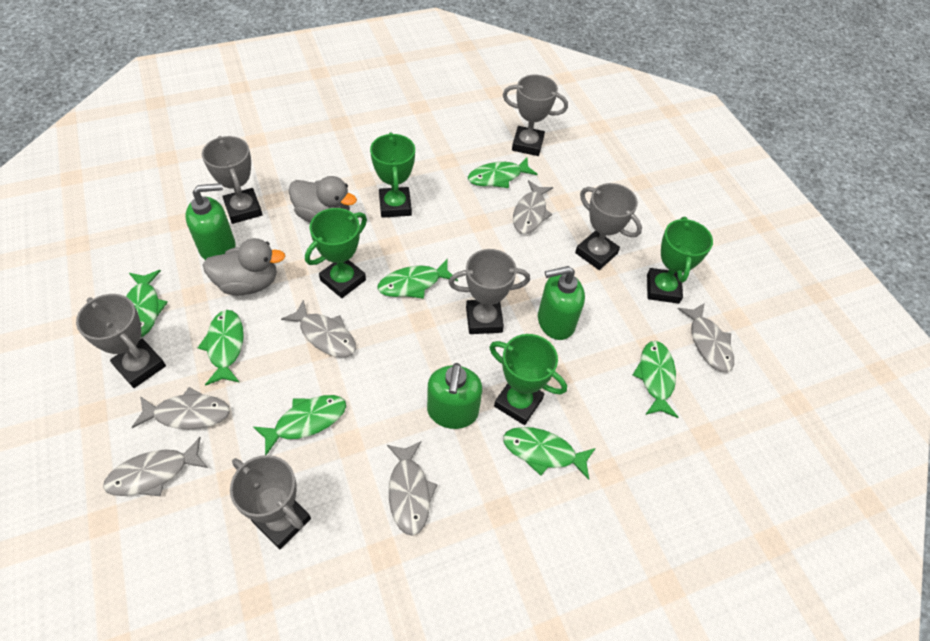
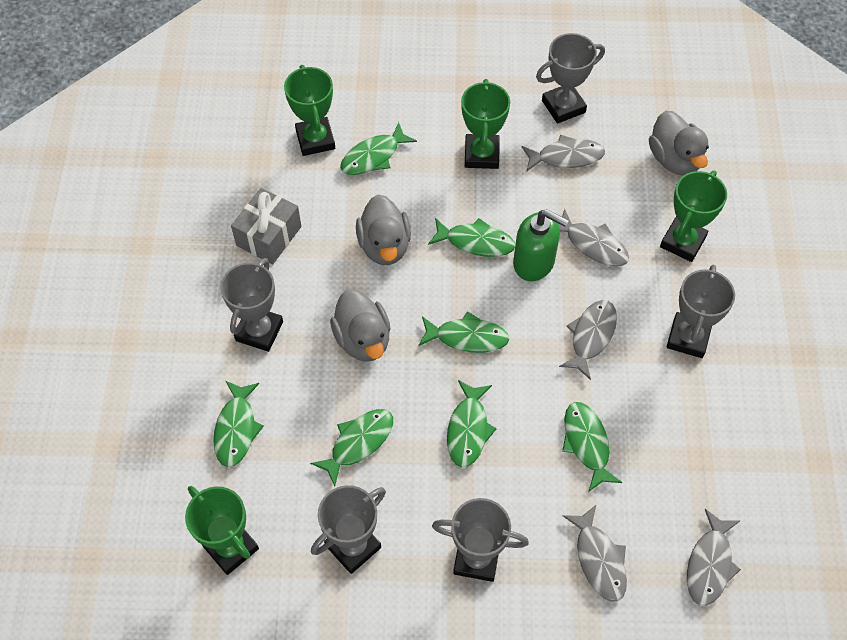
green soap dispenser: 3 -> 1
grey duck: 2 -> 3
grey fish: 6 -> 5
grey gift: 0 -> 1
grey trophy: 6 -> 5

